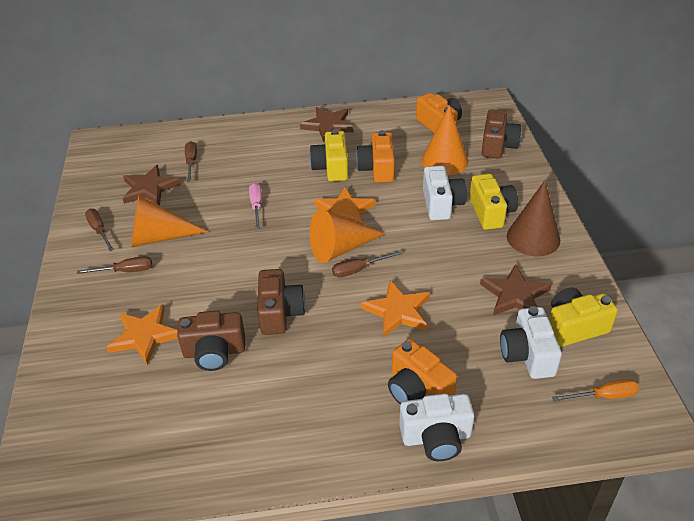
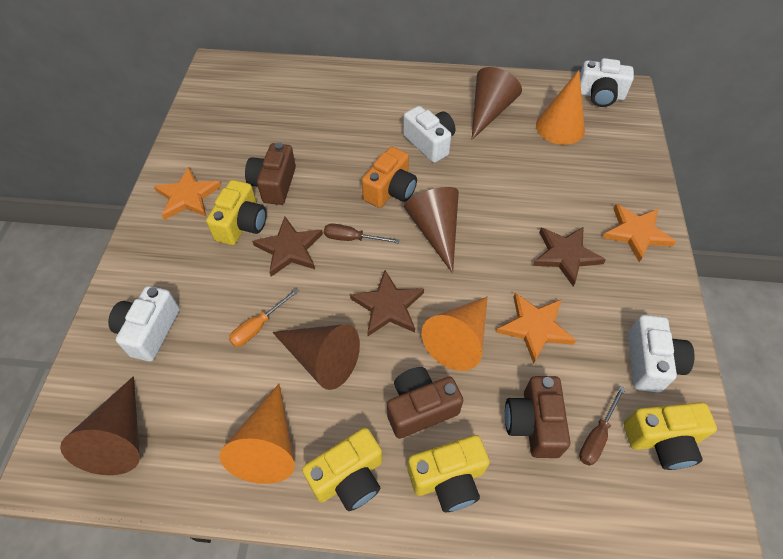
brown cone: 1 -> 4
brown screwdriver: 4 -> 2
orange camera: 3 -> 1
pink screwdriver: 1 -> 0
white camera: 3 -> 4
yellow camera: 3 -> 4

